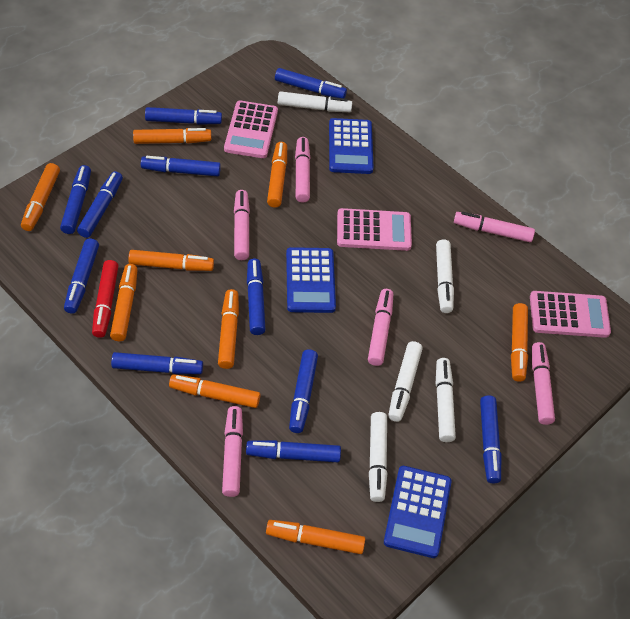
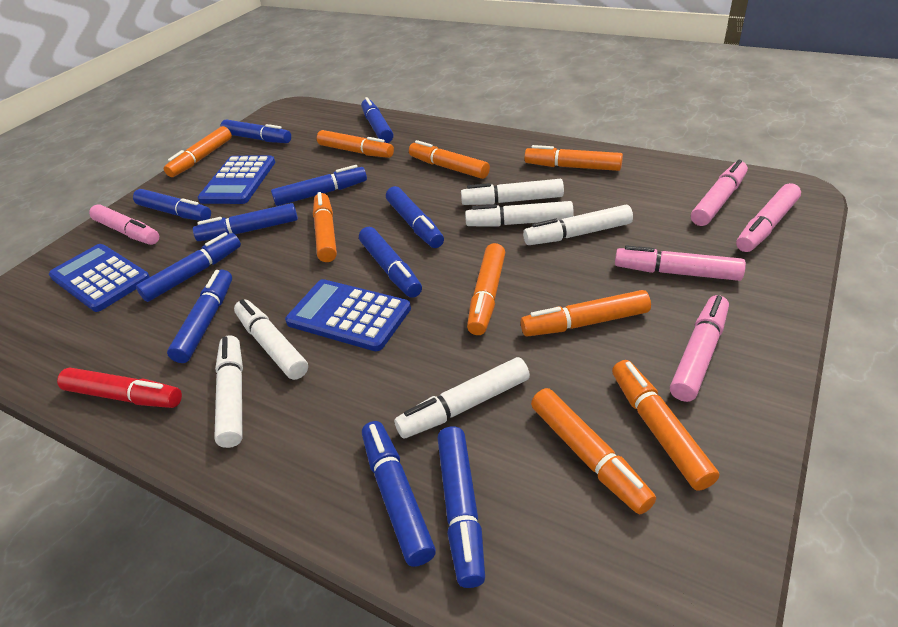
pink calculator: 3 -> 0
pink marker: 6 -> 5
white marker: 5 -> 6

